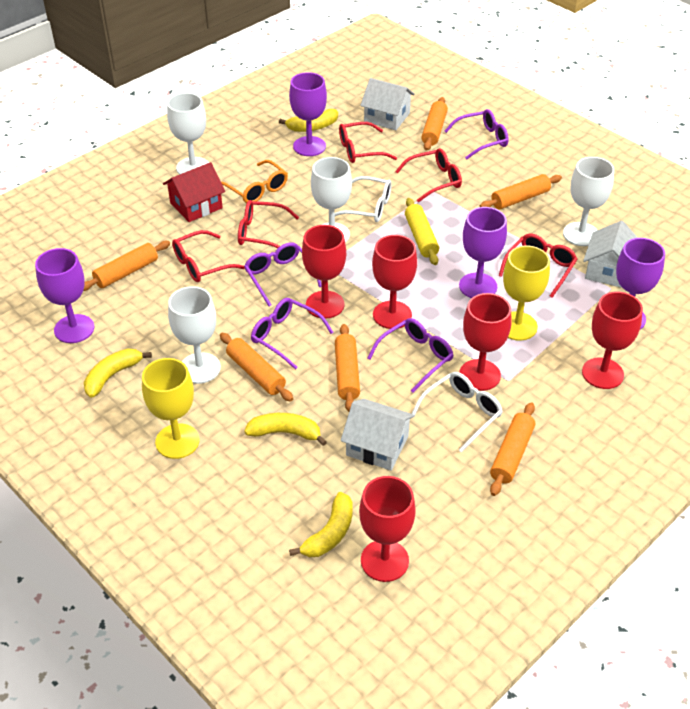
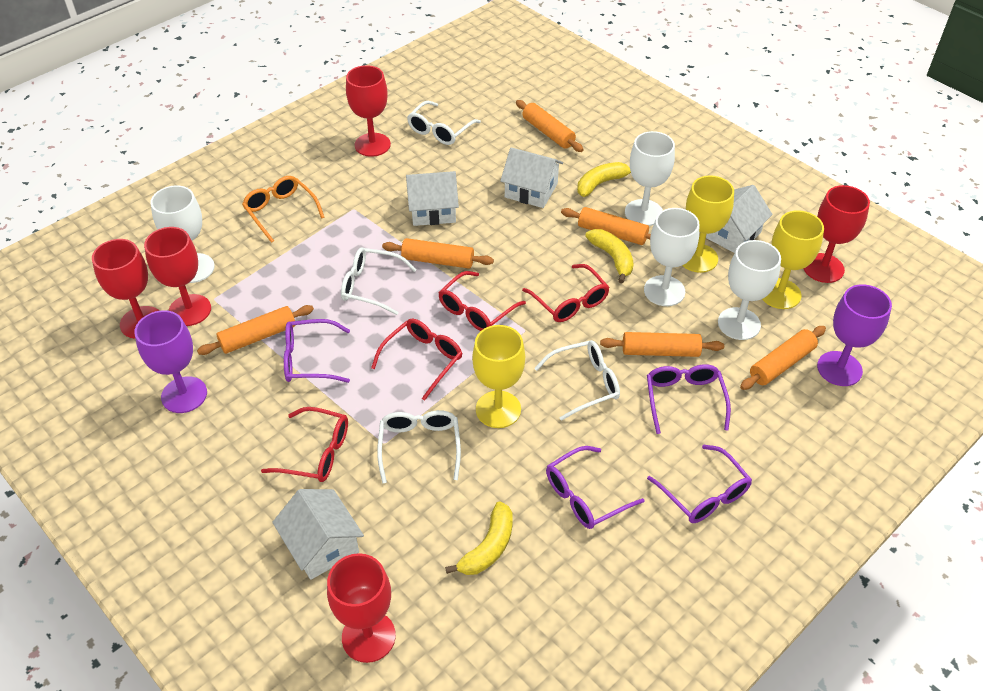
purple goblet: 4 -> 2
red glasses: 5 -> 4
red house: 1 -> 0
white glasses: 2 -> 4
white house: 3 -> 4
yellow banana: 4 -> 3
yellow goblet: 2 -> 3
yellow rolling pin: 1 -> 0

